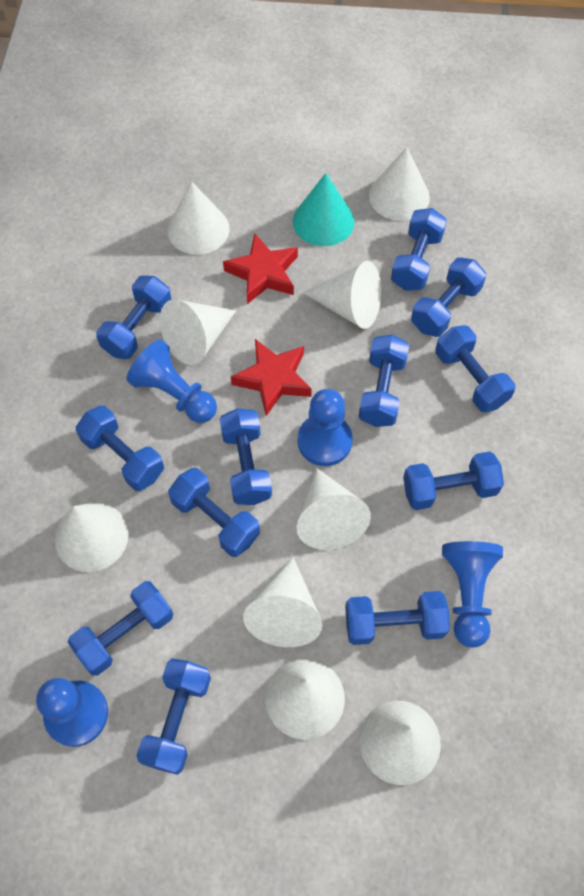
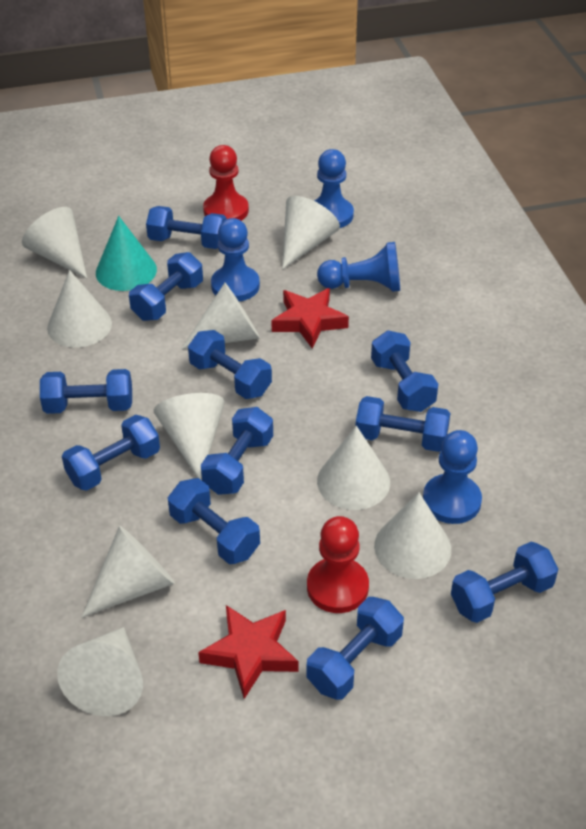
blue dumbbell: 12 -> 11
red pawn: 0 -> 2

